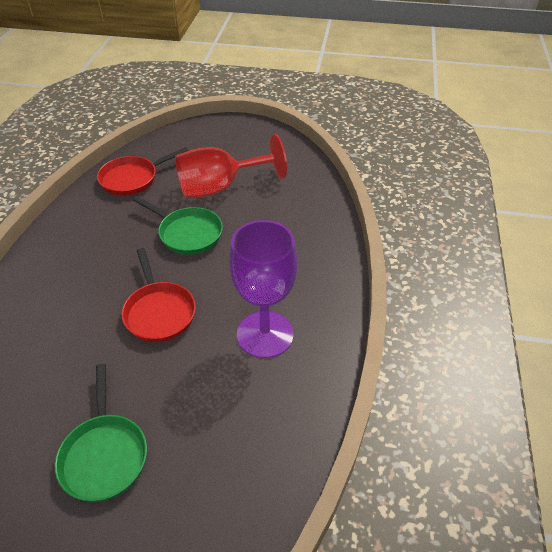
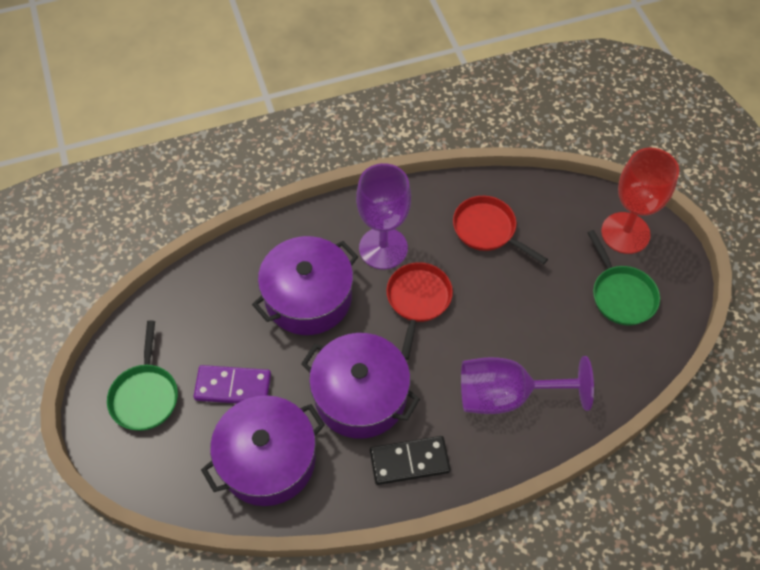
black domino: 0 -> 1
purple domino: 0 -> 1
purple goblet: 1 -> 2
purple pot: 0 -> 3

